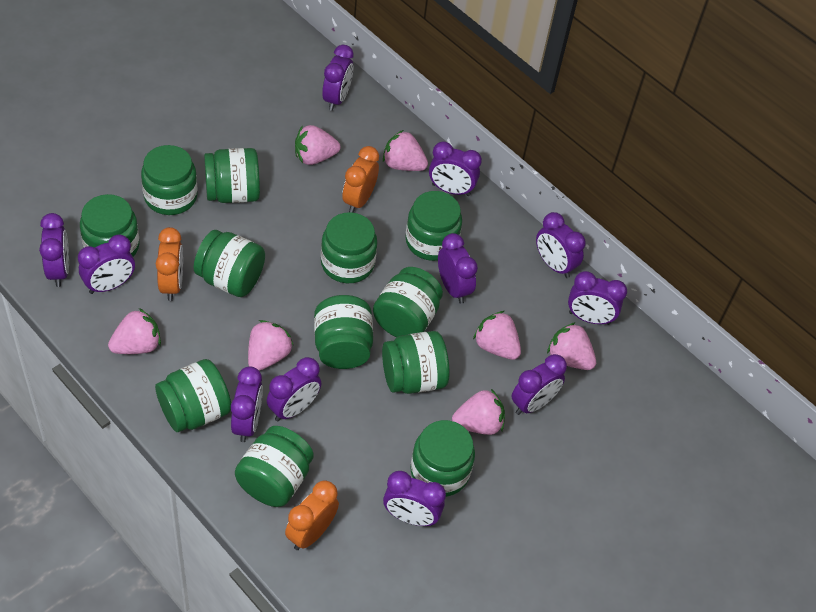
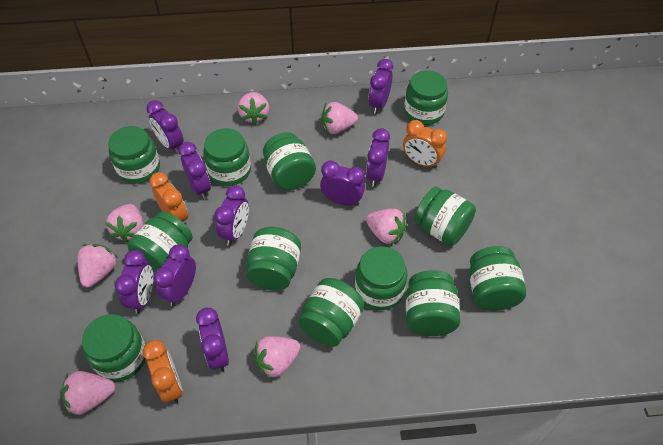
purple clock: 11 -> 9

